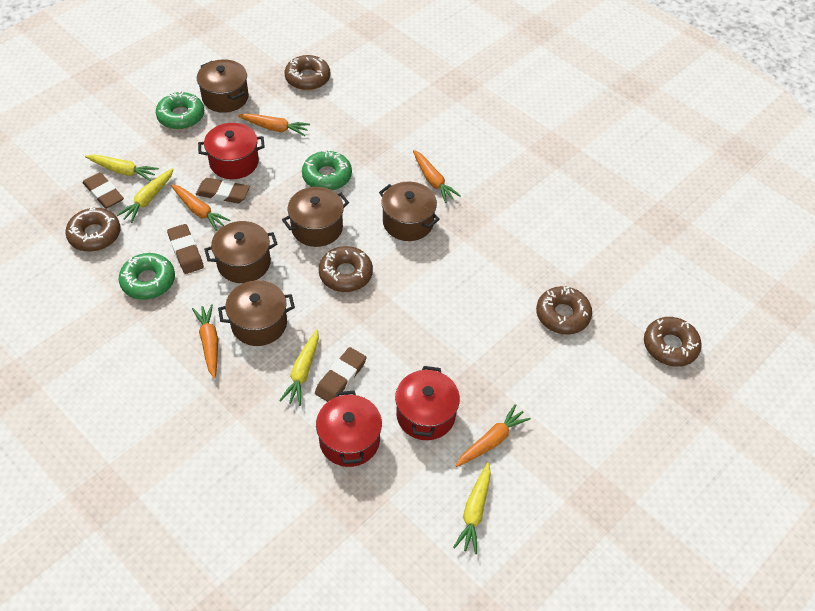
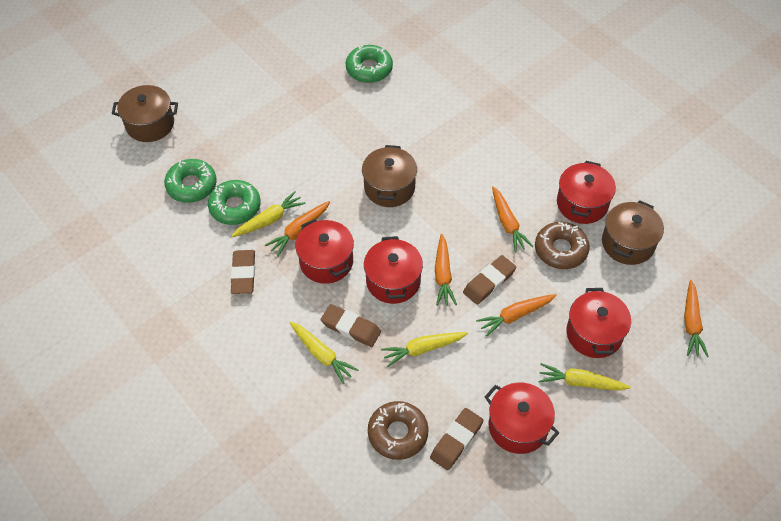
brown donut: 5 -> 2
brown pot: 5 -> 3
red pot: 3 -> 5

